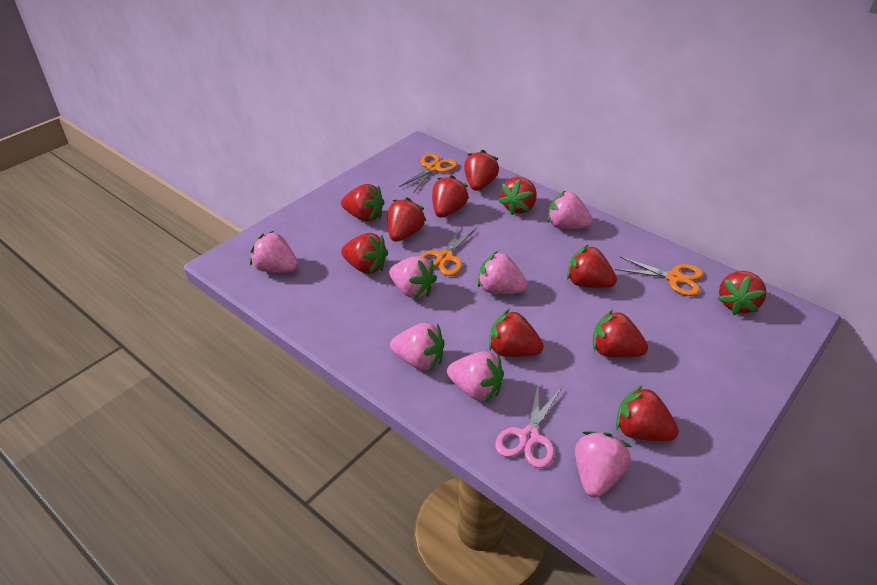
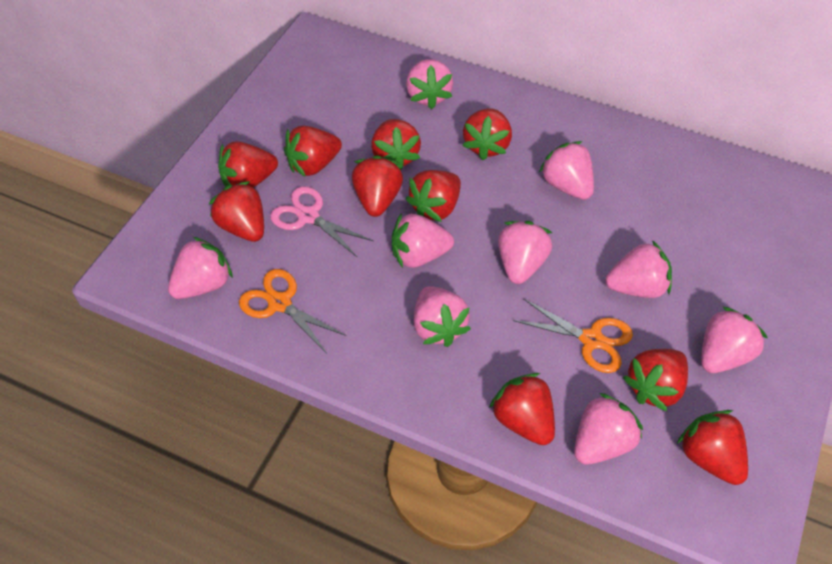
orange scissors: 3 -> 2
pink strawberry: 7 -> 9
red strawberry: 11 -> 10

